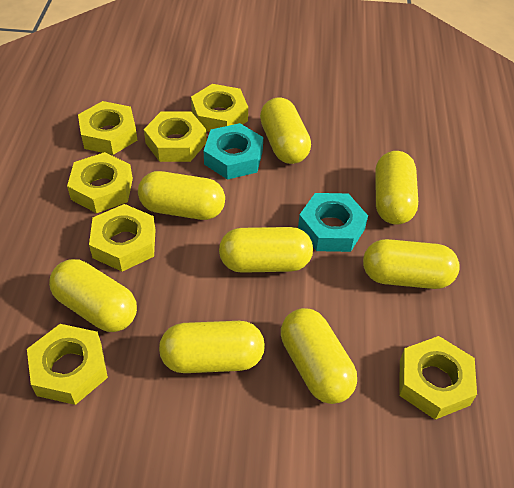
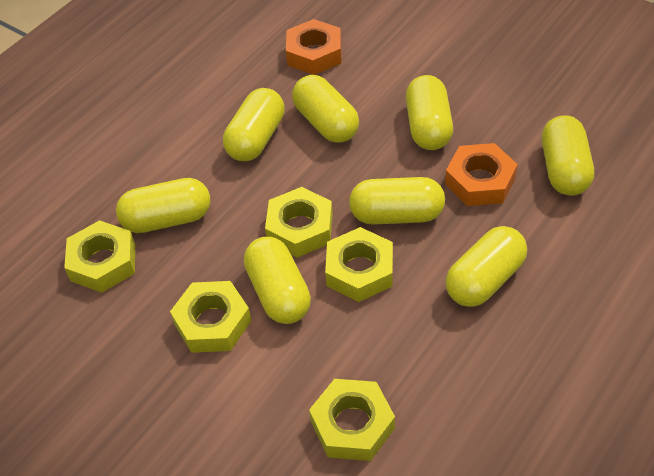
orange nut: 0 -> 2
turquoise nut: 2 -> 0
yellow nut: 7 -> 5

